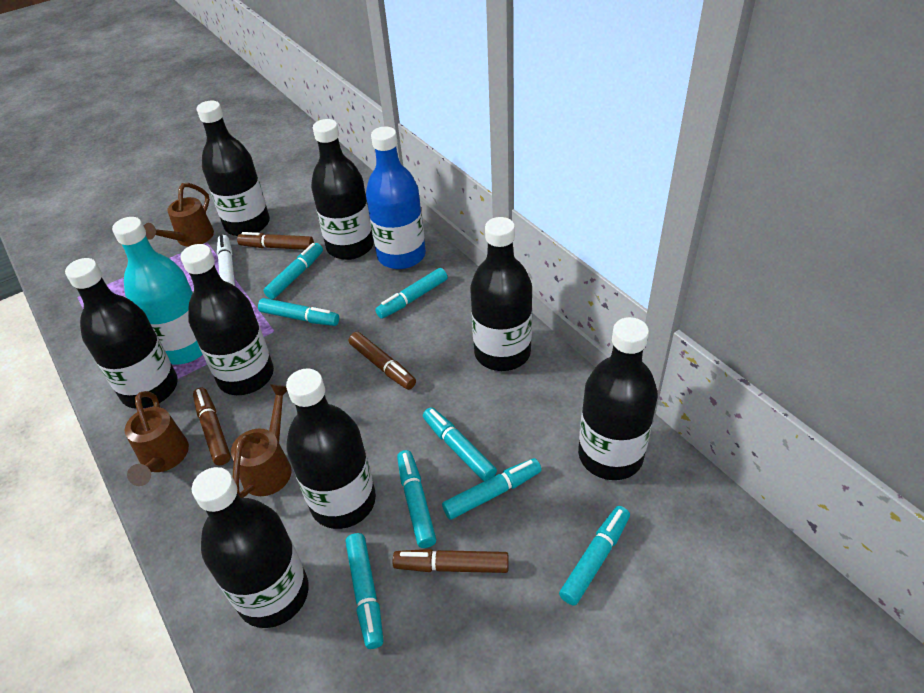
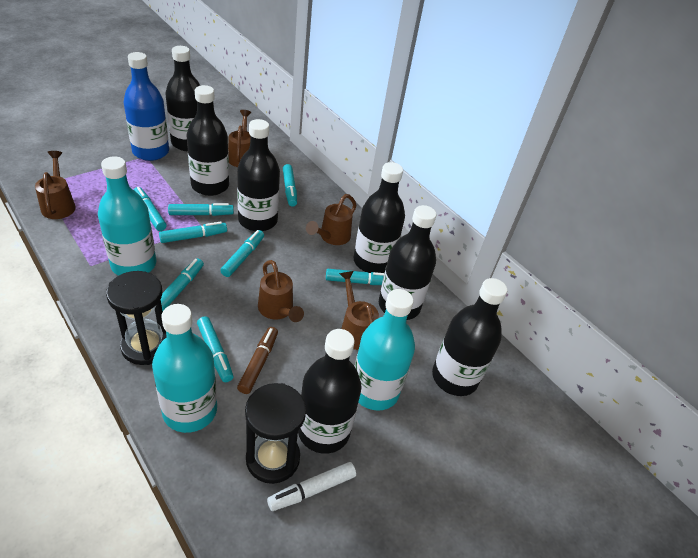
black bottle: 8 -> 7
black hourglass: 0 -> 2
brown marker: 4 -> 1
brown watering can: 3 -> 5
turquoise bottle: 1 -> 3

